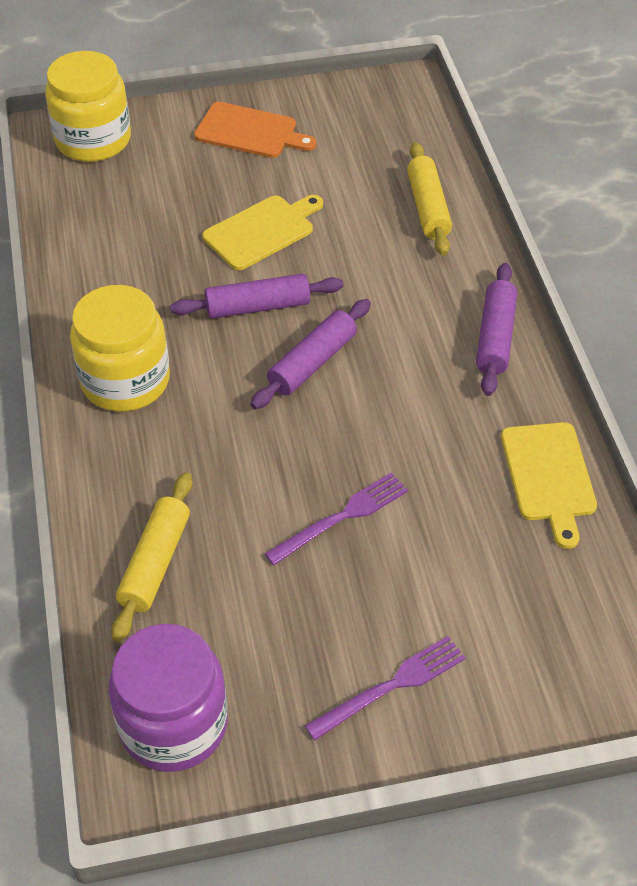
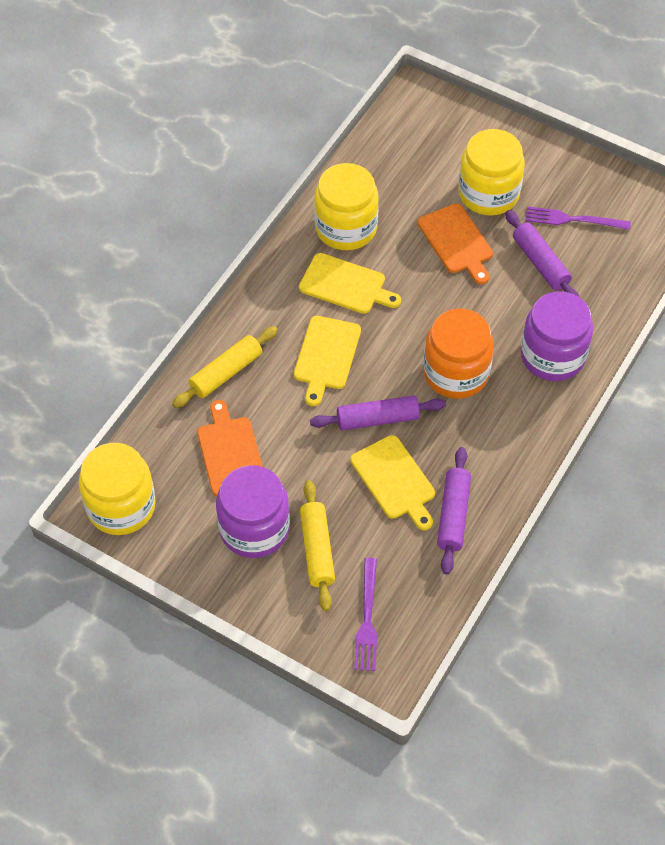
orange cutting board: 1 -> 2
orange jar: 0 -> 1
purple jar: 1 -> 2
yellow cutting board: 2 -> 3
yellow jar: 2 -> 3

